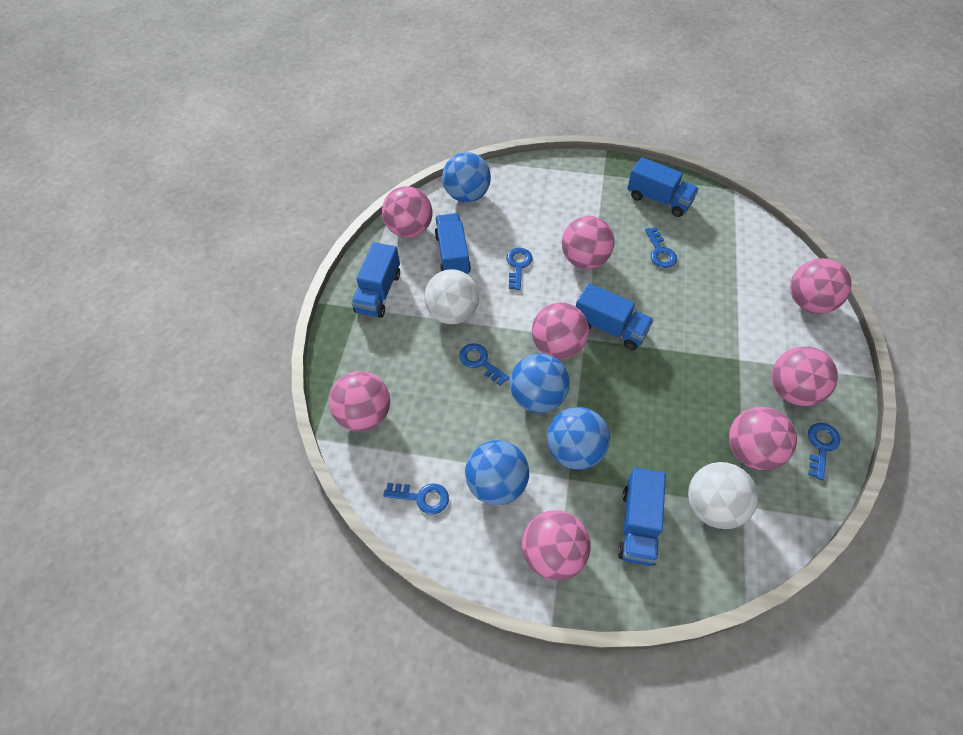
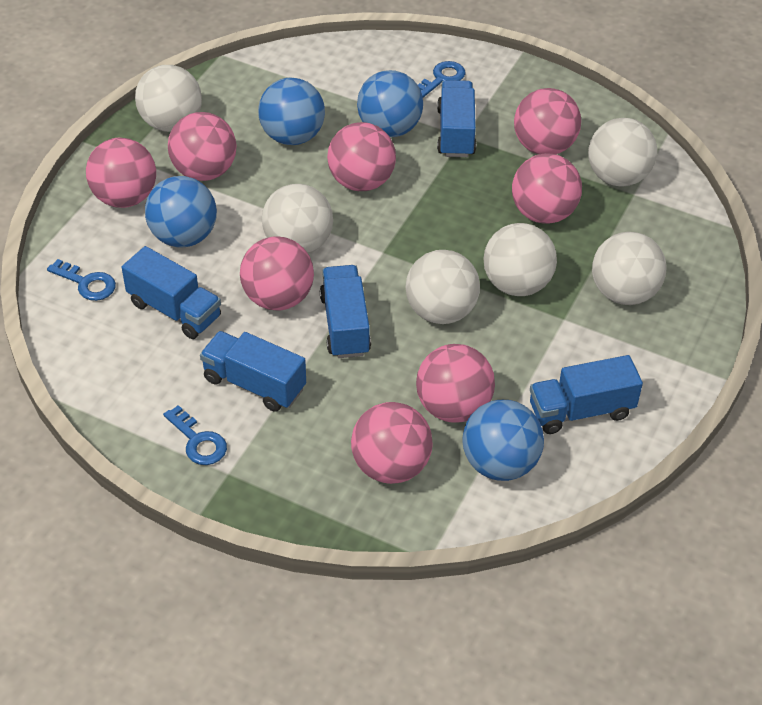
blue key: 5 -> 3
white ball: 2 -> 6

